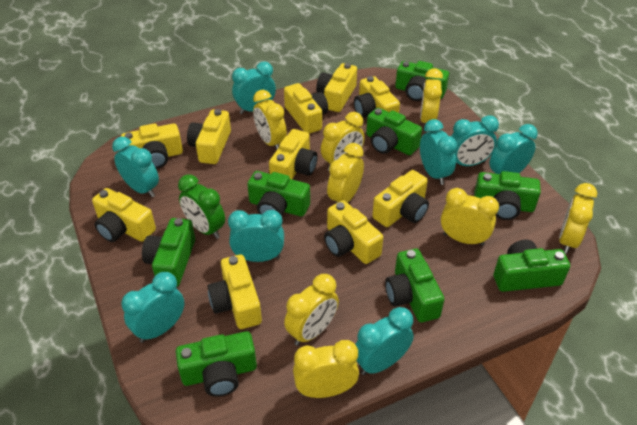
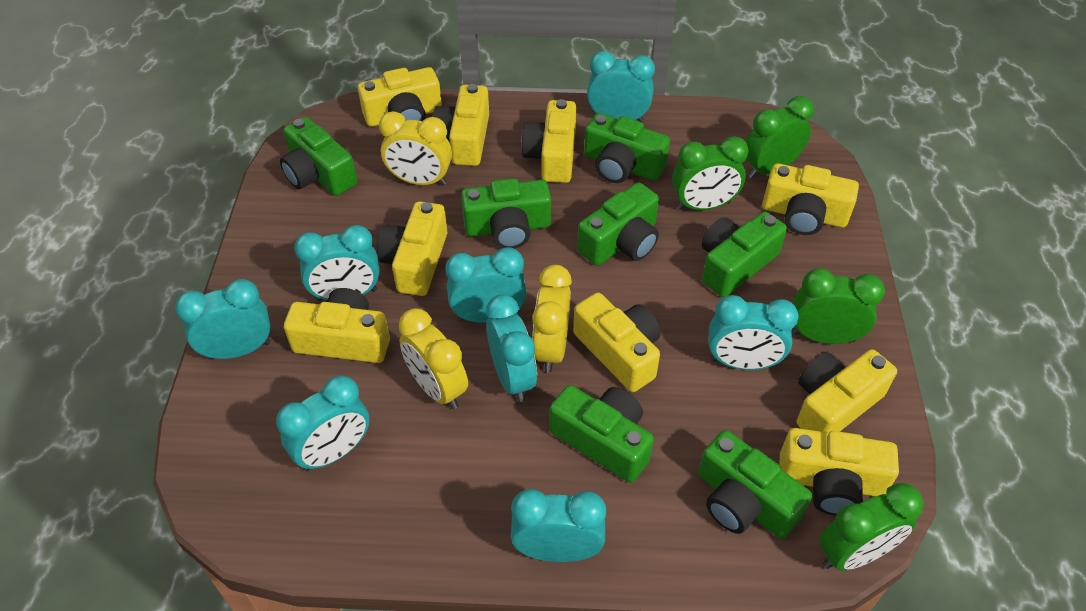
green camera: 8 -> 7
green clock: 1 -> 4
yellow camera: 10 -> 9
yellow clock: 8 -> 3

